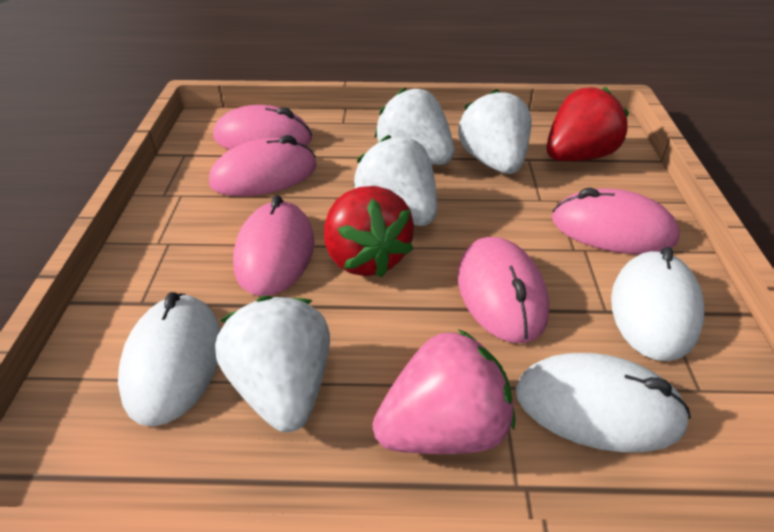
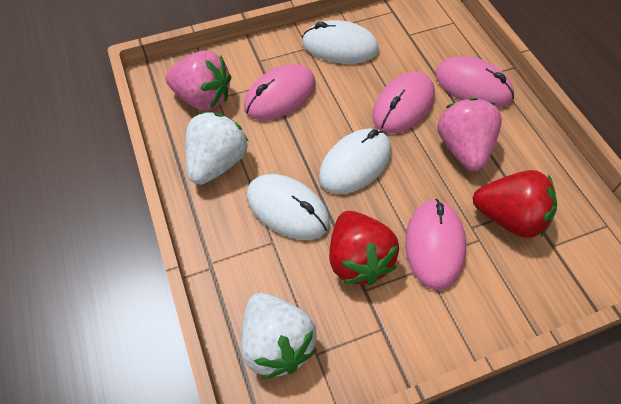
pink mouse: 5 -> 4
pink strawberry: 1 -> 2
white strawberry: 4 -> 2

